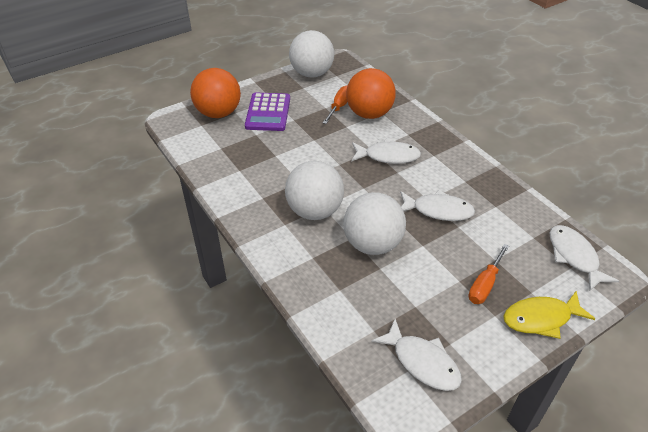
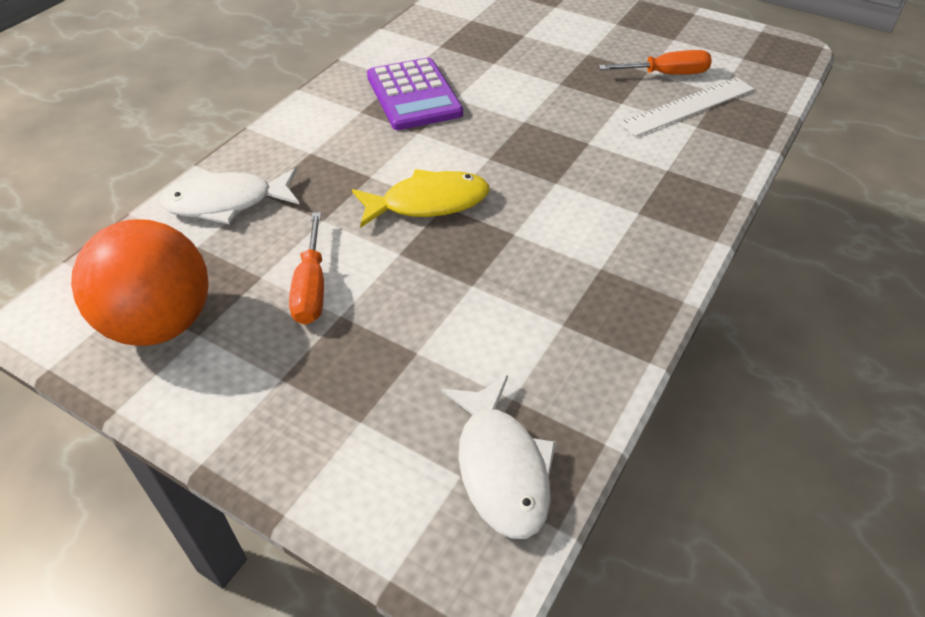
orange ball: 2 -> 1
white ball: 3 -> 0
white fish: 4 -> 2
white ruler: 0 -> 1

